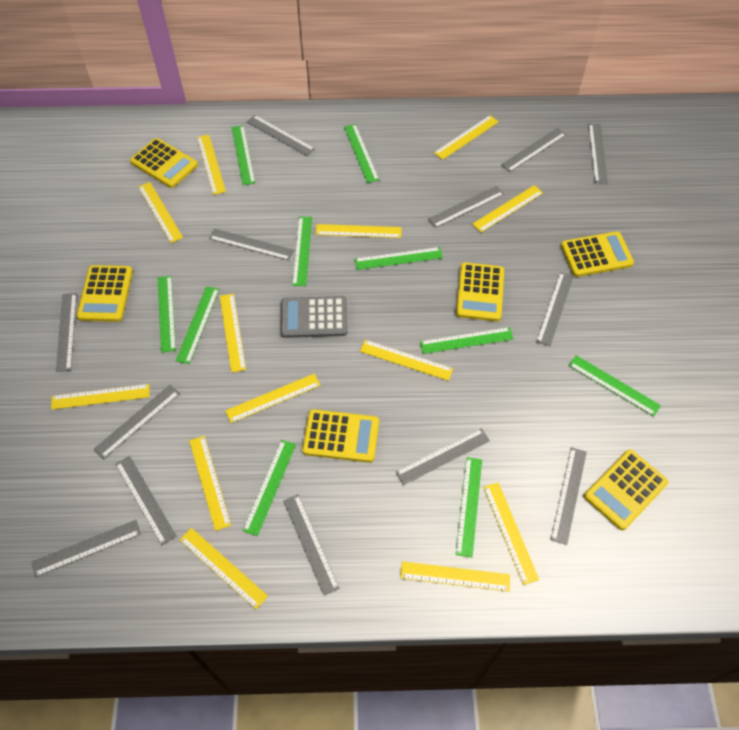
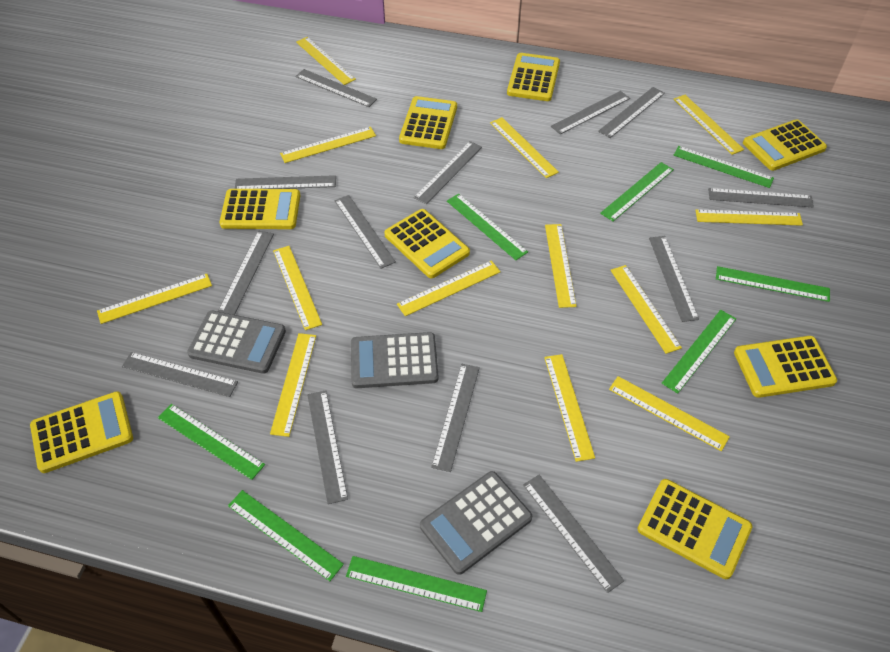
green ruler: 10 -> 8
grey calculator: 1 -> 3
yellow calculator: 6 -> 8

